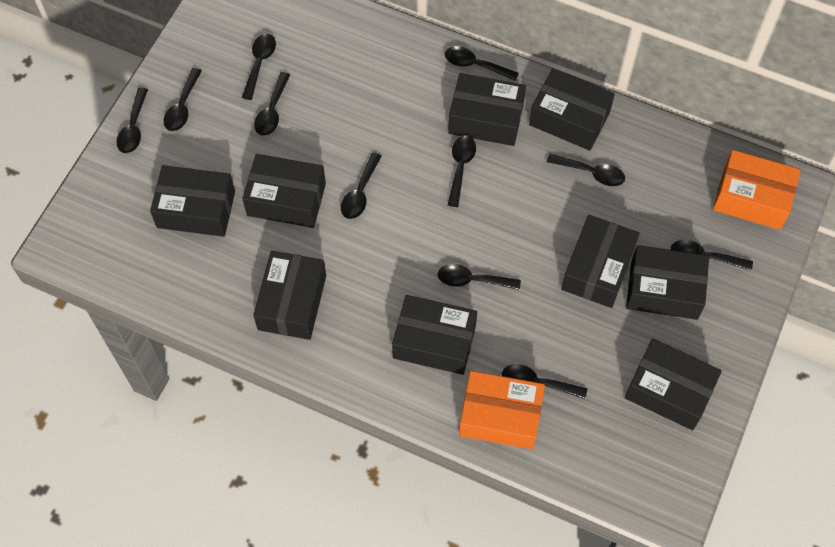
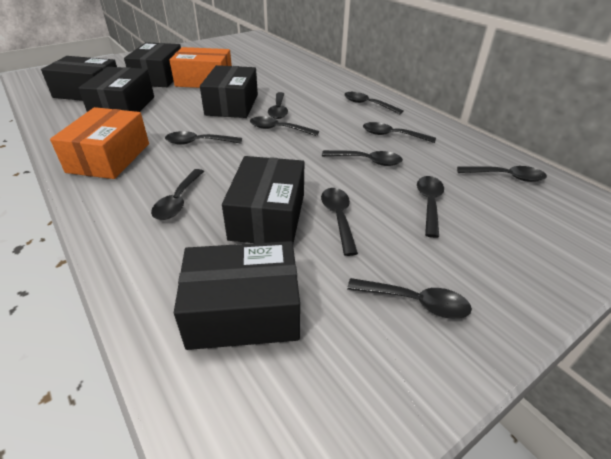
black box: 9 -> 6

